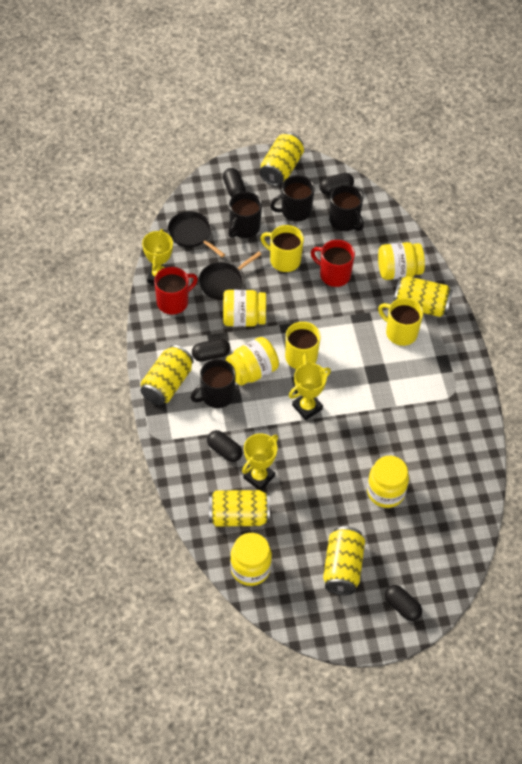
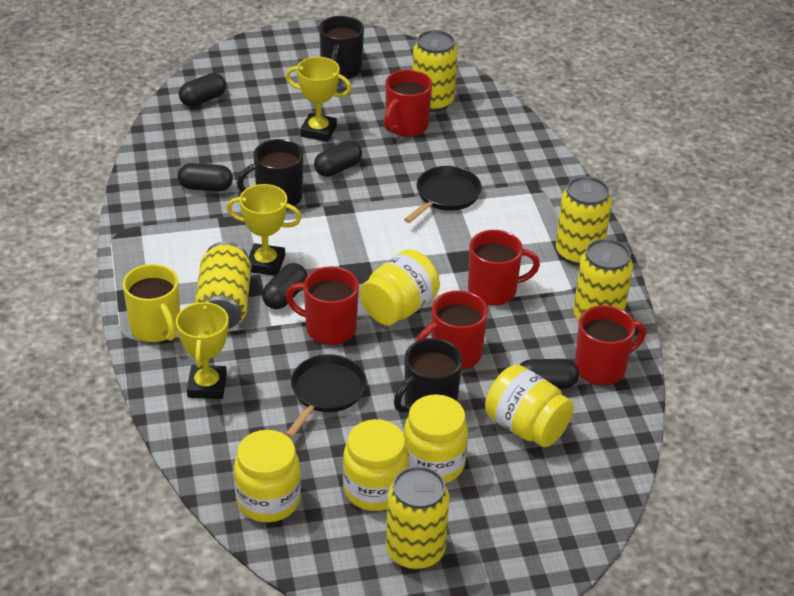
black mug: 4 -> 3
red mug: 2 -> 5
yellow mug: 3 -> 1

